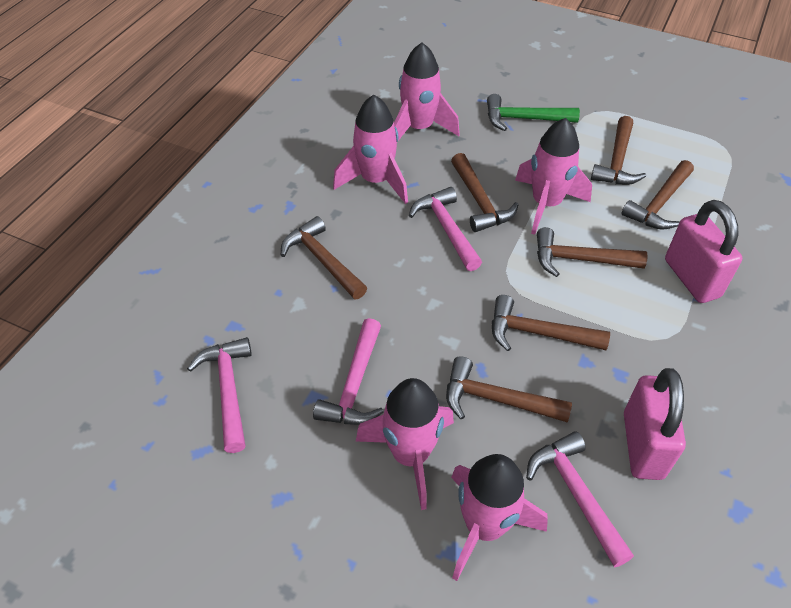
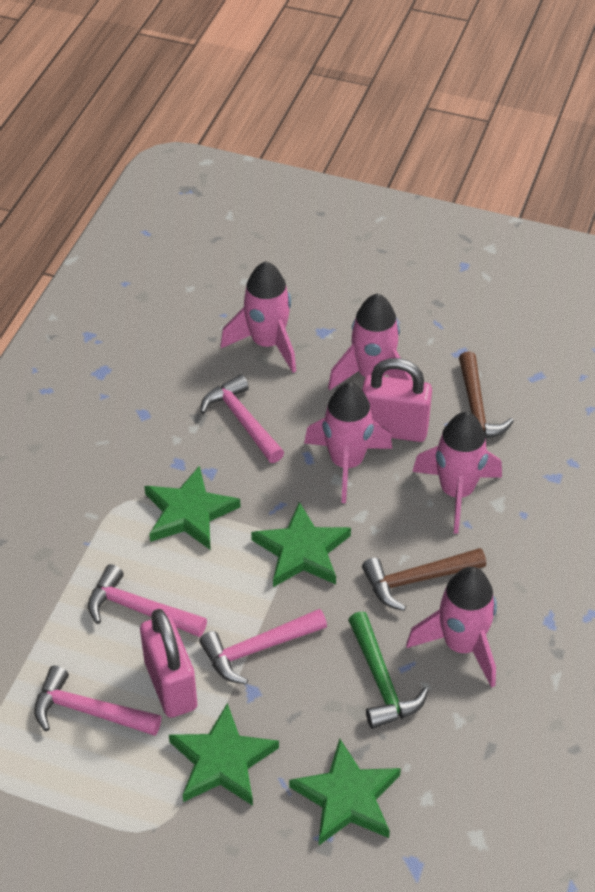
brown hammer: 7 -> 2
green star: 0 -> 4

